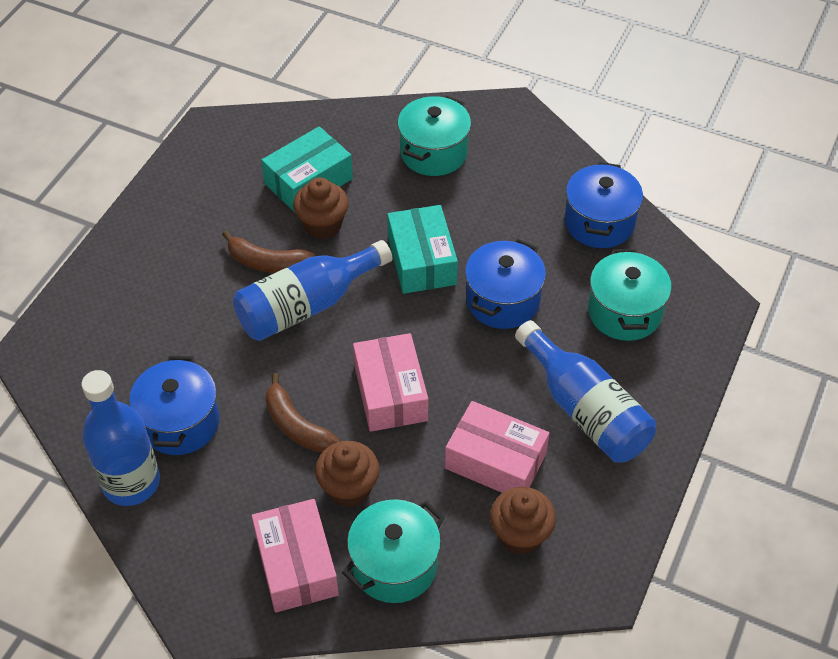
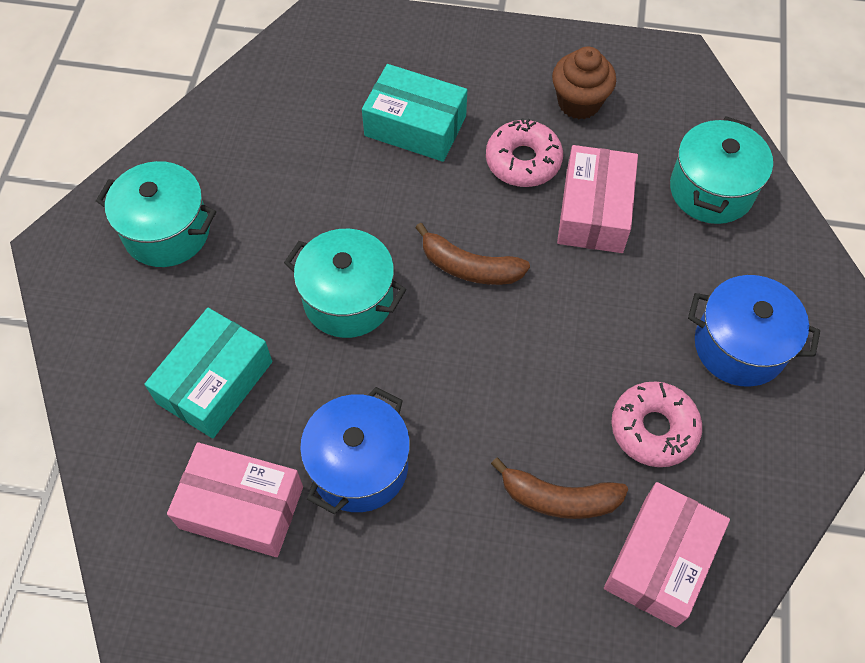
blue bottle: 3 -> 0
blue pot: 3 -> 2
brown cupcake: 3 -> 1
pink donut: 0 -> 2

